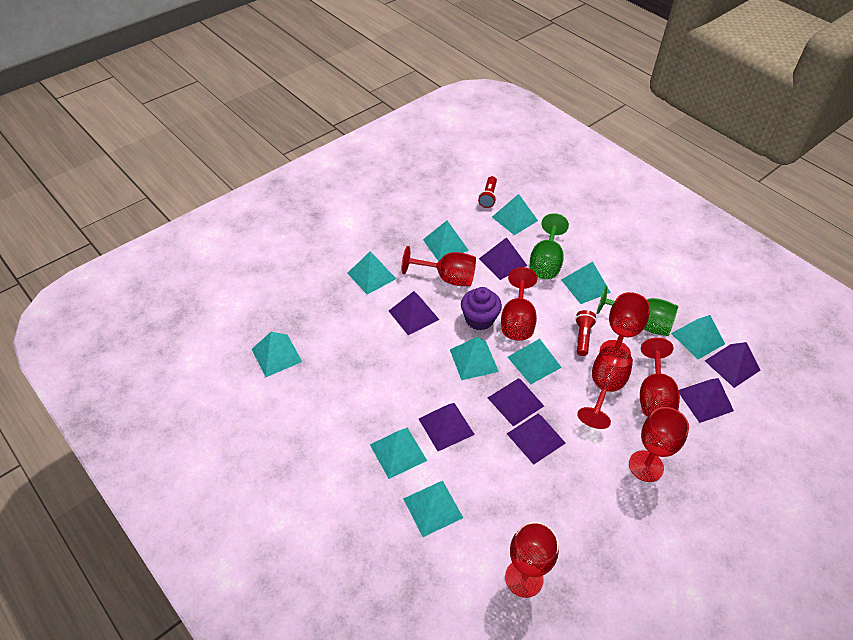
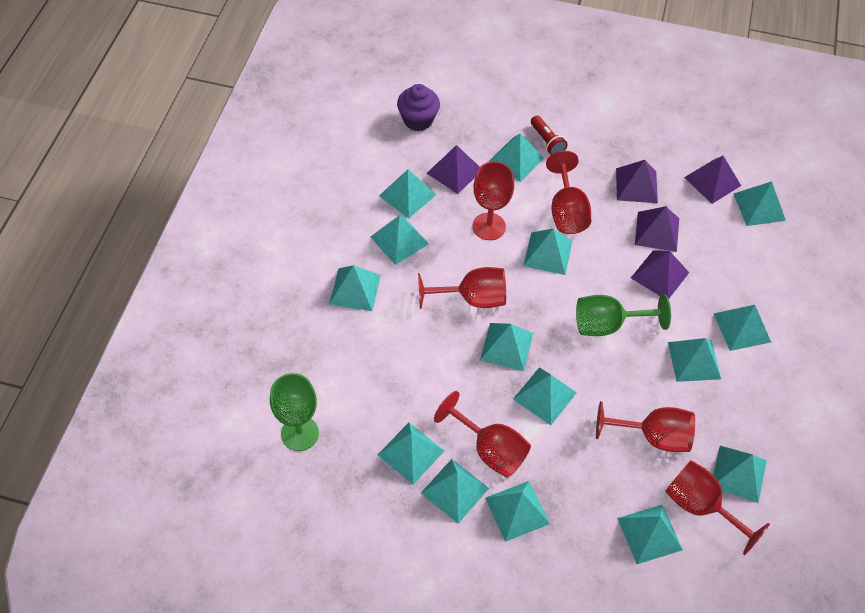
purple pyramid: 7 -> 5
red flashlight: 2 -> 1
red goblet: 7 -> 6
turquoise pyramid: 10 -> 15

